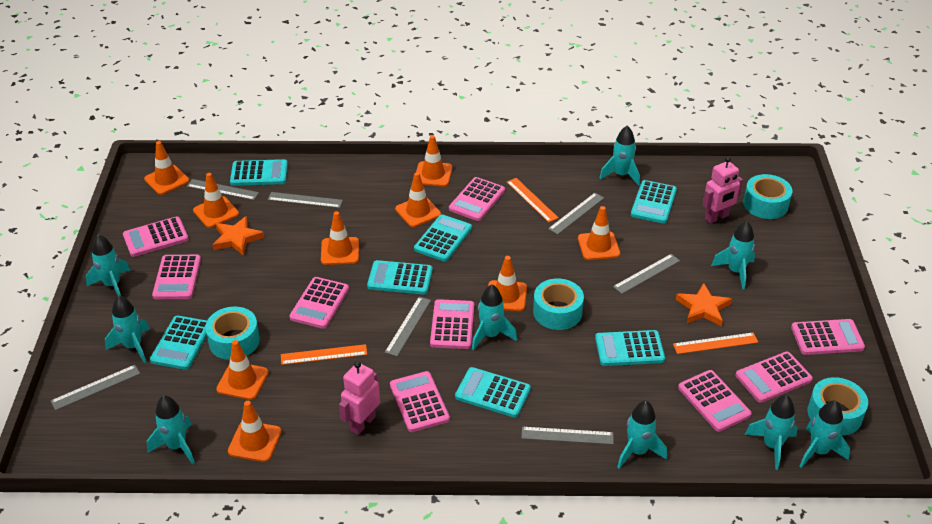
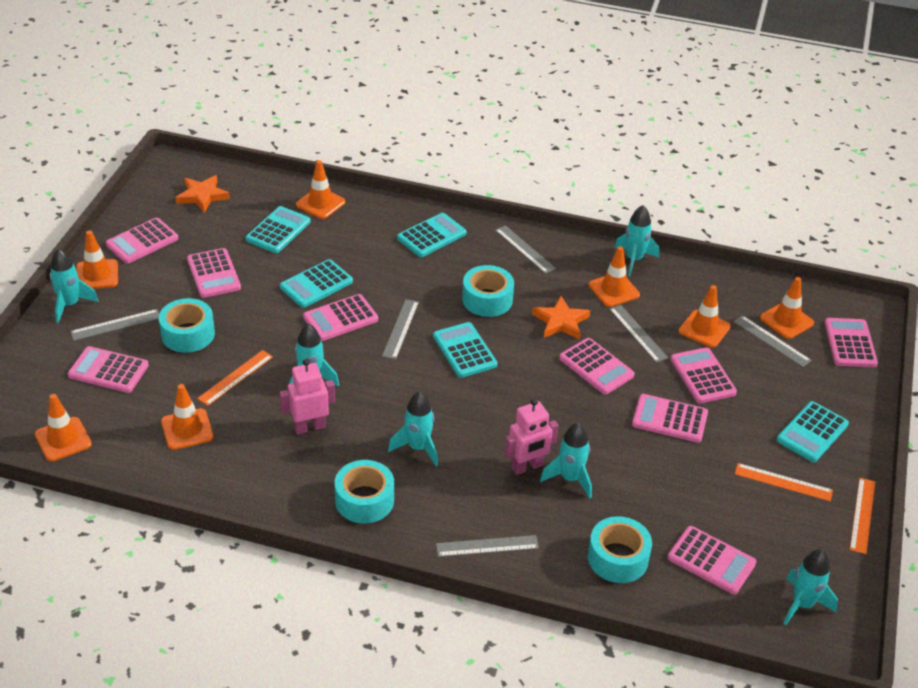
grey ruler: 7 -> 6
orange traffic cone: 9 -> 7
turquoise calculator: 7 -> 5
turquoise rocket: 9 -> 6

